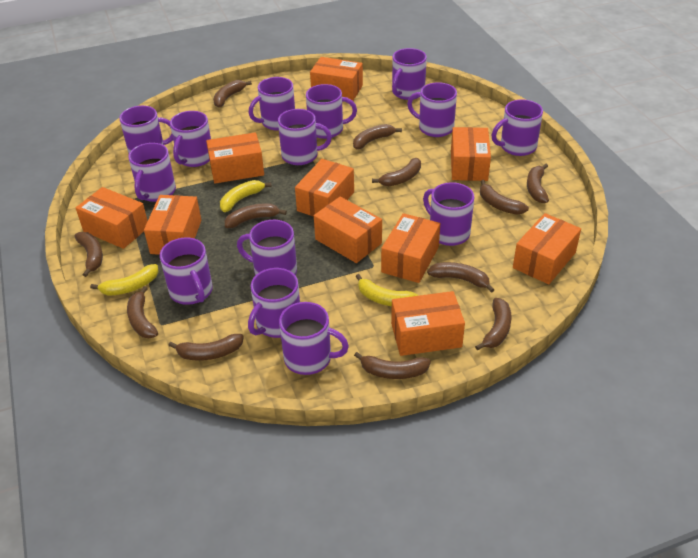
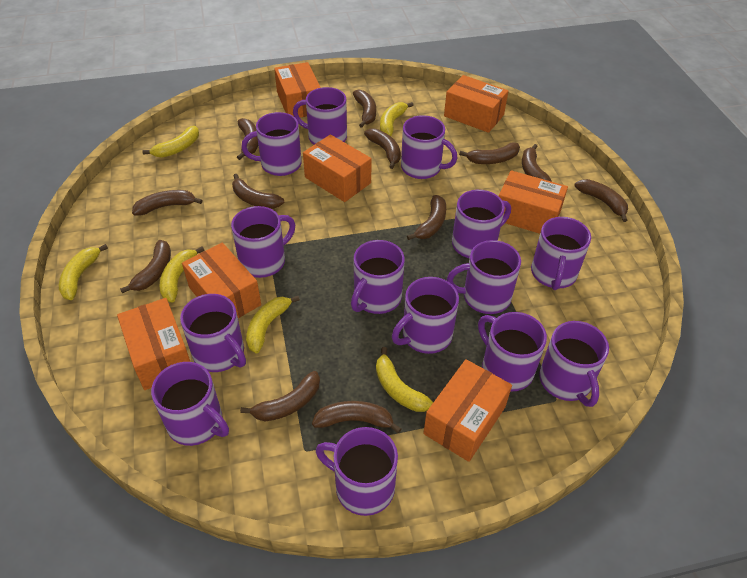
orange box: 10 -> 7
yellow banana: 3 -> 6

